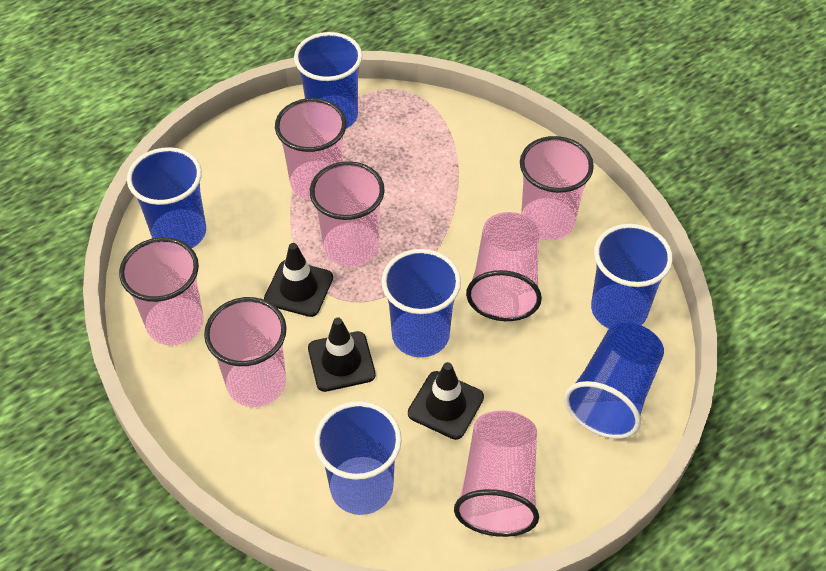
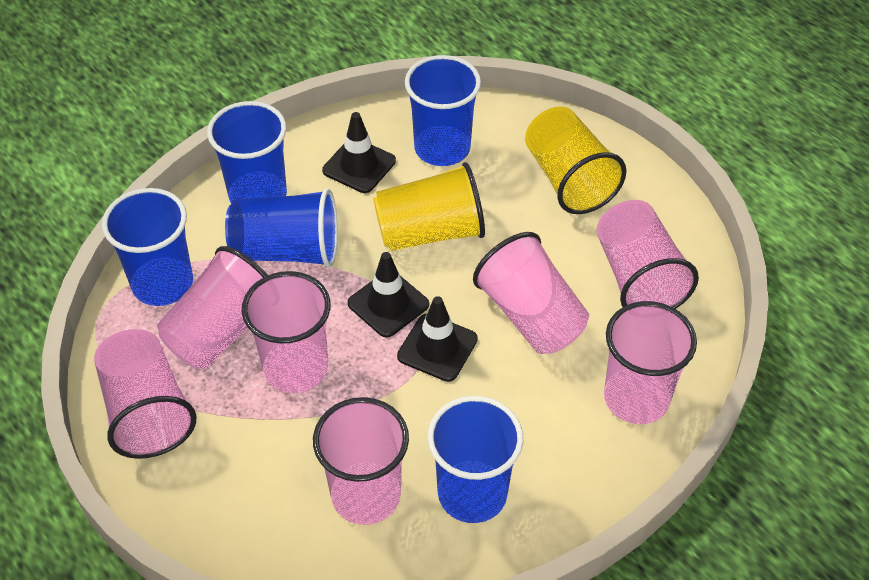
blue cup: 6 -> 5
yellow cup: 0 -> 2

